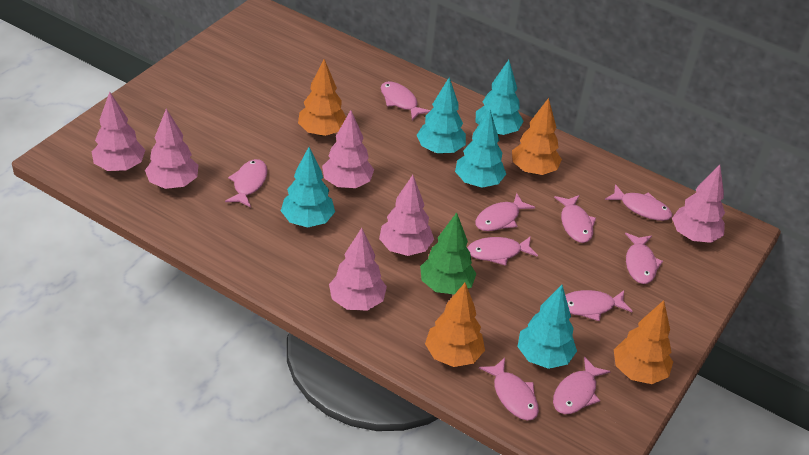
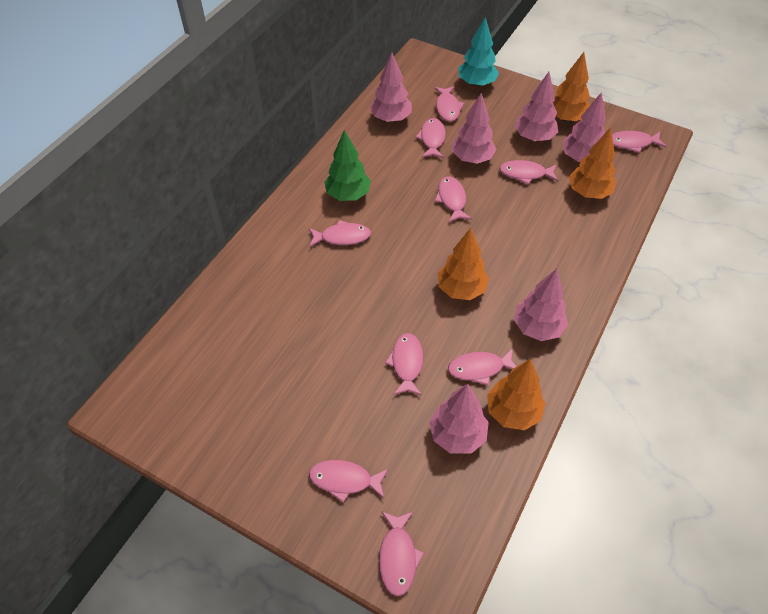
turquoise tree: 5 -> 1

